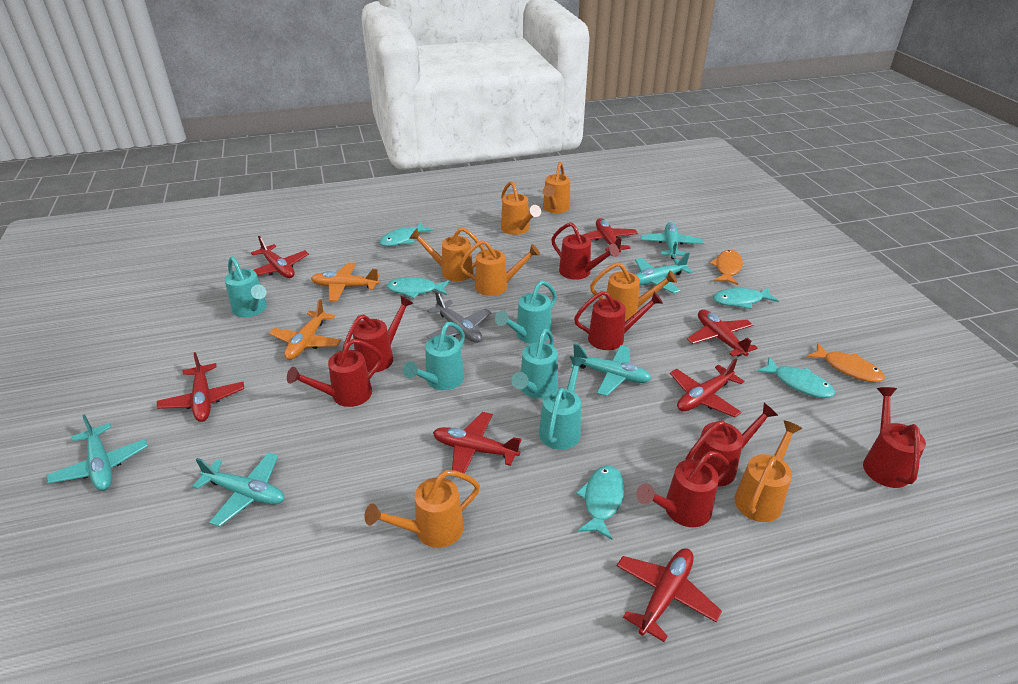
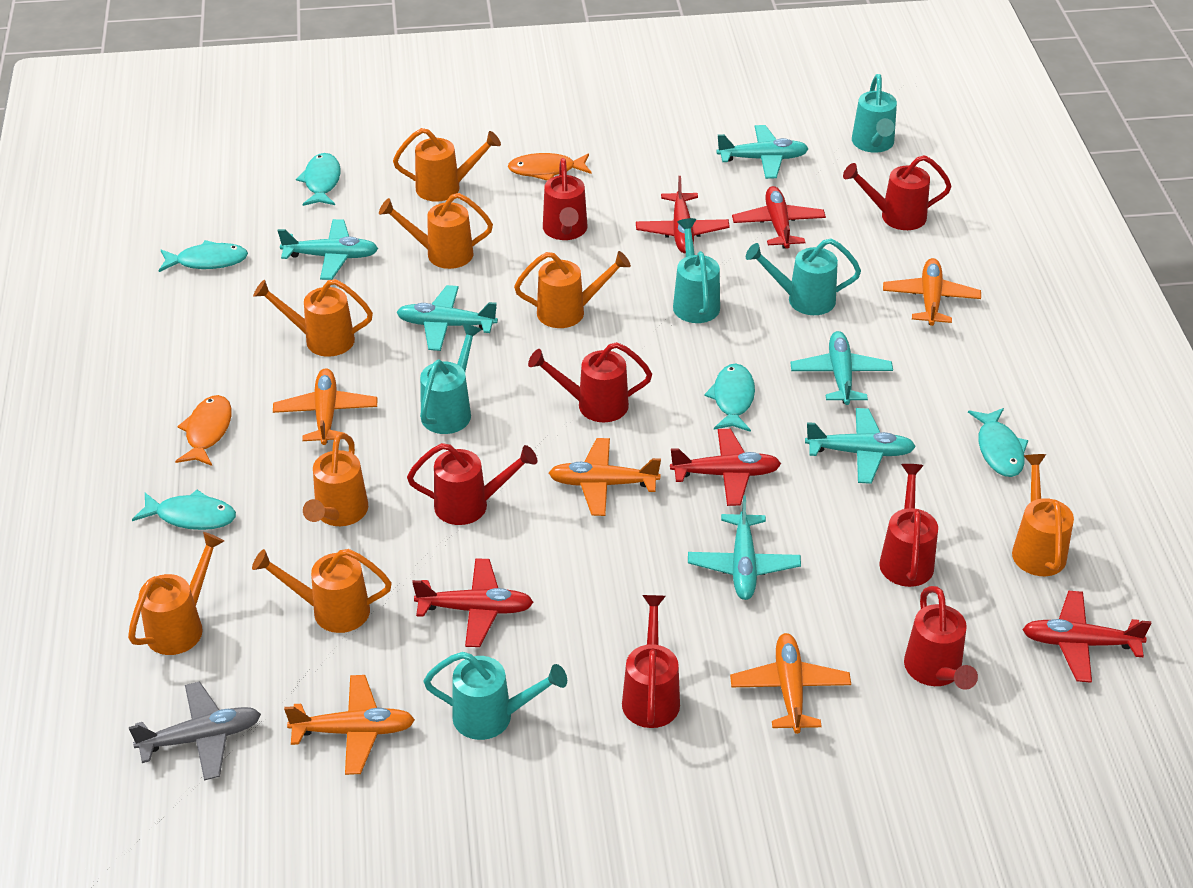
orange plane: 2 -> 5
orange watering can: 7 -> 8
red plane: 7 -> 5
turquoise plane: 5 -> 6

